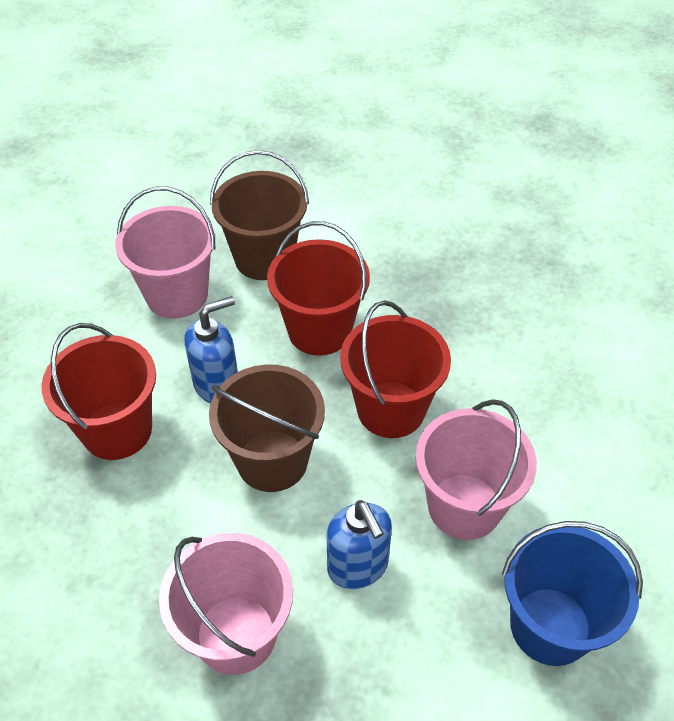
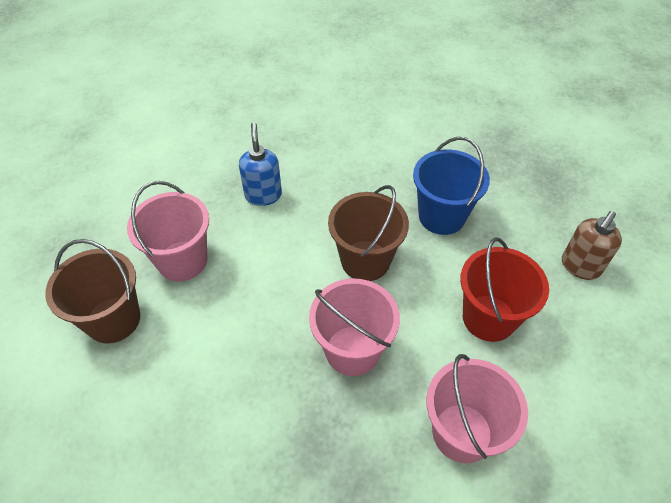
blue soap dispenser: 2 -> 1
brown soap dispenser: 0 -> 1
red bucket: 3 -> 1

